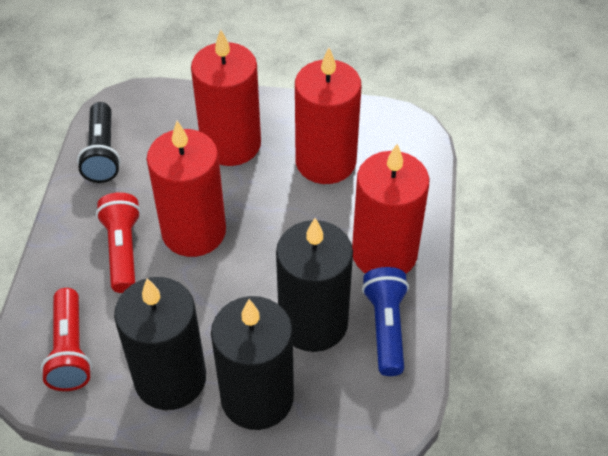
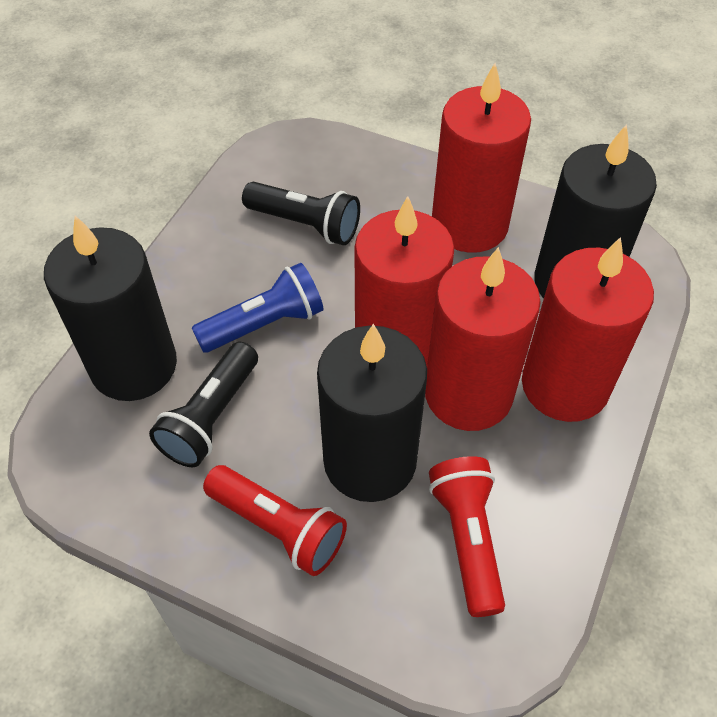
black flashlight: 1 -> 2

